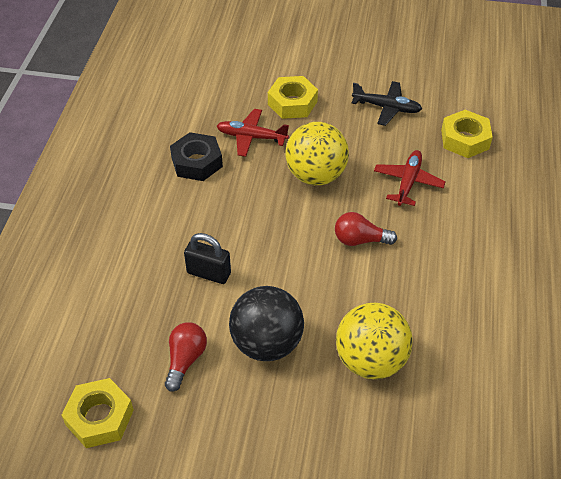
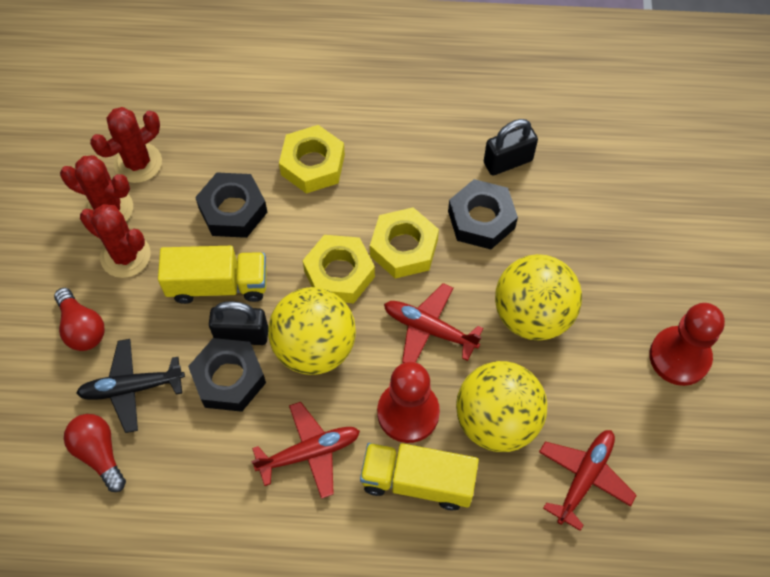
black ball: 1 -> 0
black nut: 1 -> 3
black padlock: 1 -> 2
red cactus: 0 -> 3
red pawn: 0 -> 2
red plane: 2 -> 3
yellow ball: 2 -> 3
yellow truck: 0 -> 2

